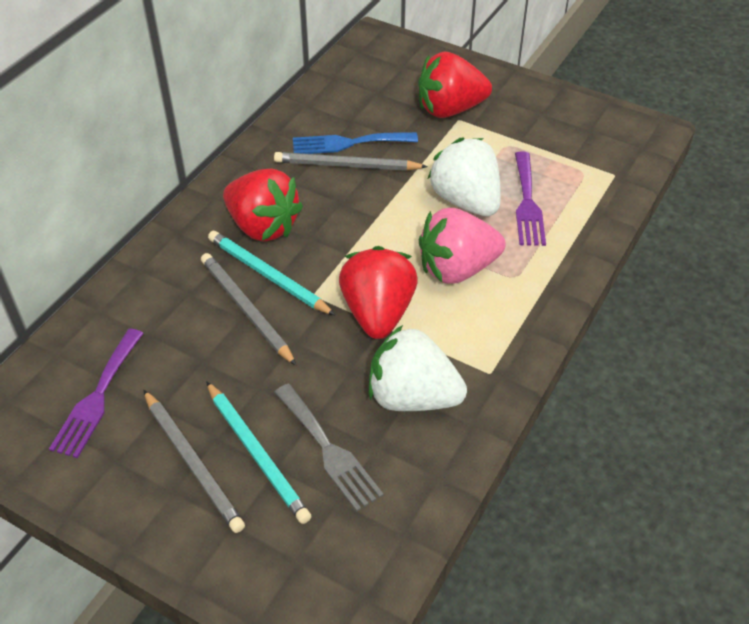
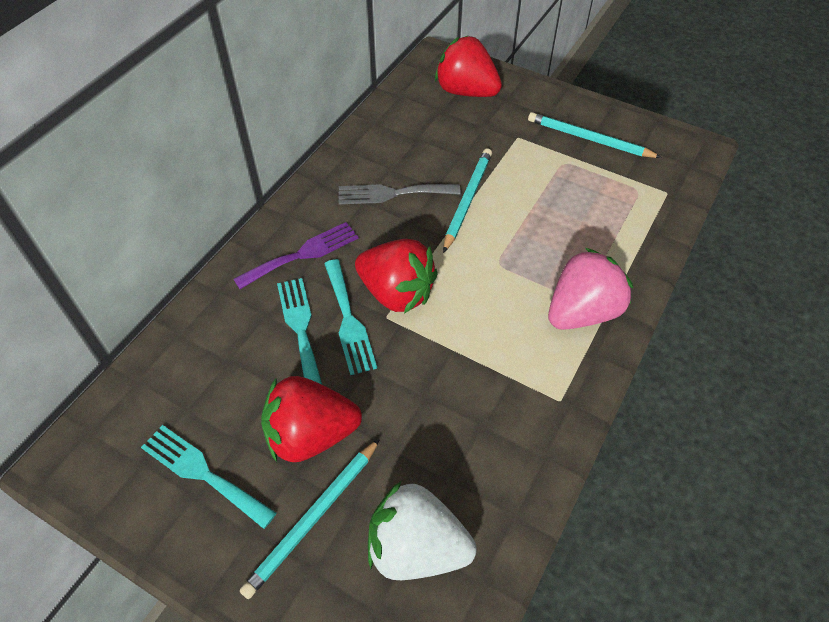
blue fork: 1 -> 0
grey pencil: 3 -> 0
purple fork: 2 -> 1
turquoise fork: 0 -> 3
turquoise pencil: 2 -> 3
white strawberry: 2 -> 1

